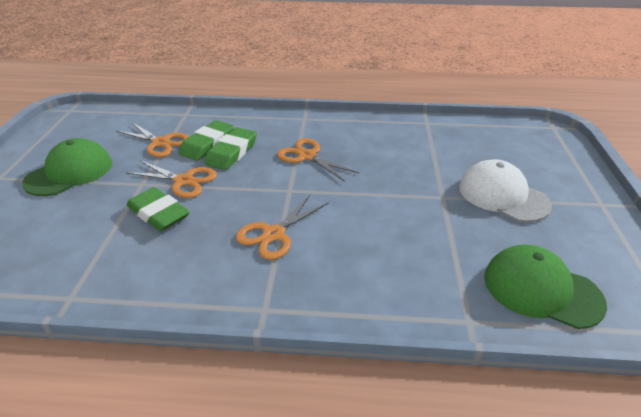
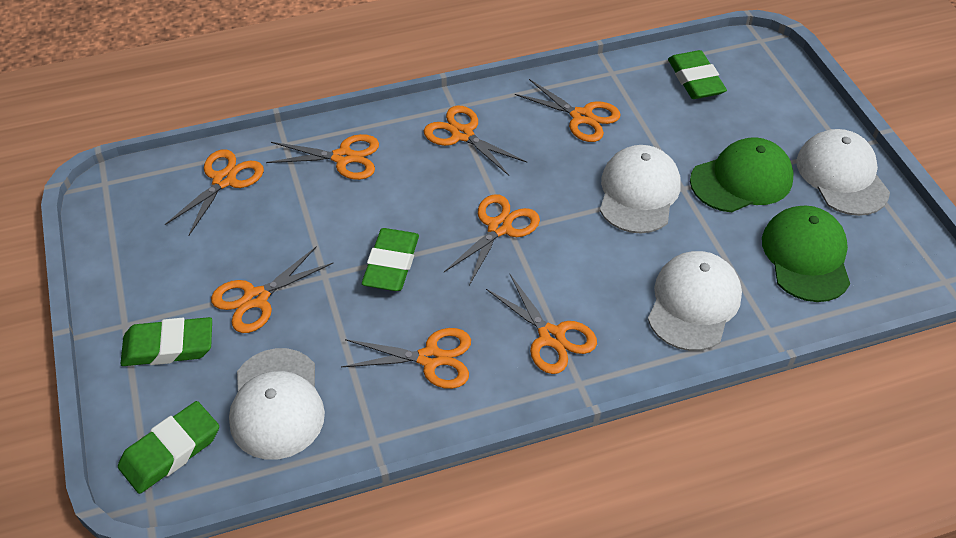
green eraser: 3 -> 4
orange scissors: 4 -> 8
white cap: 1 -> 4

